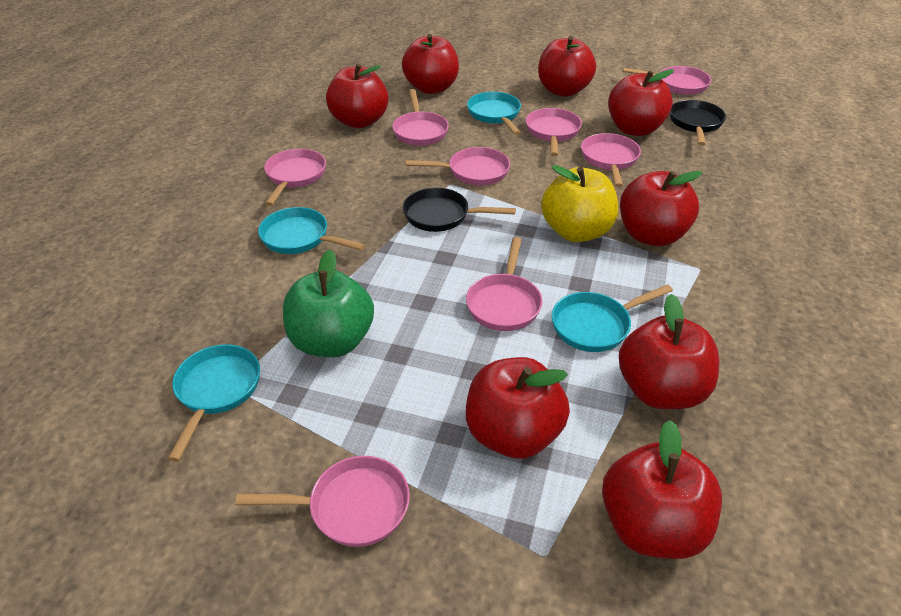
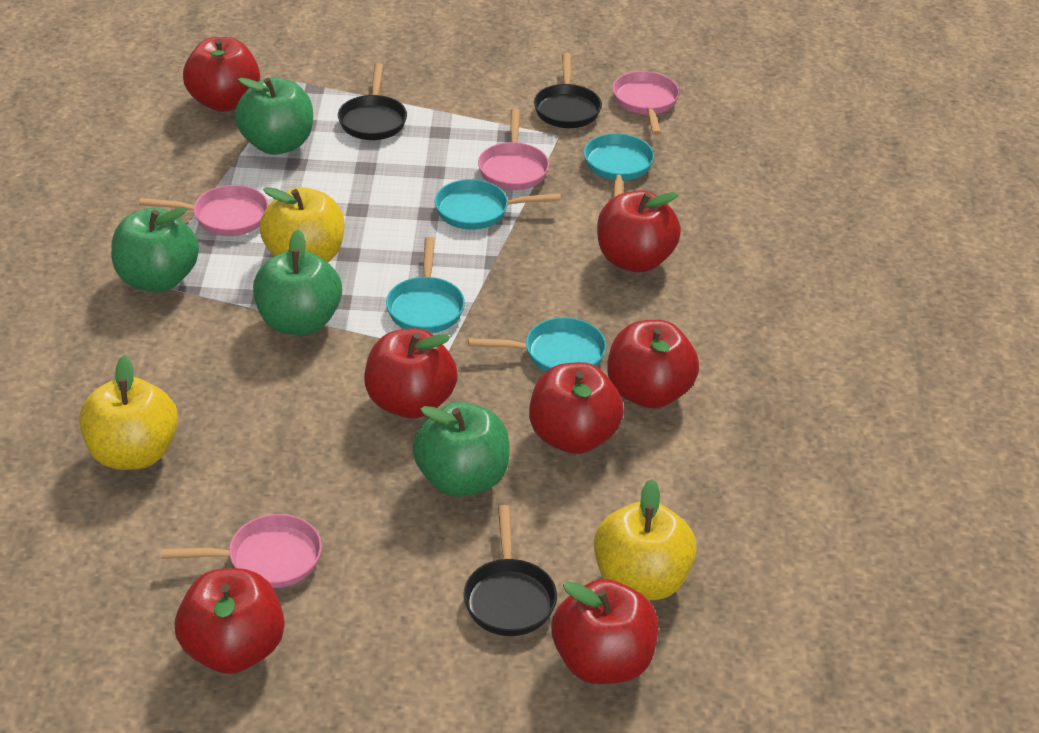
black pan: 2 -> 3
green apple: 1 -> 4
pink pan: 8 -> 4
red apple: 8 -> 7
yellow apple: 1 -> 3

